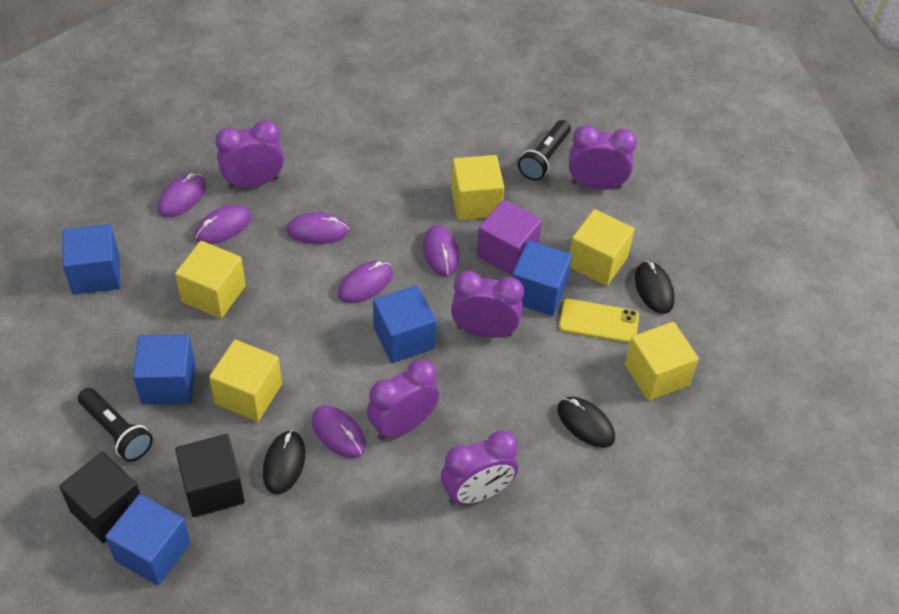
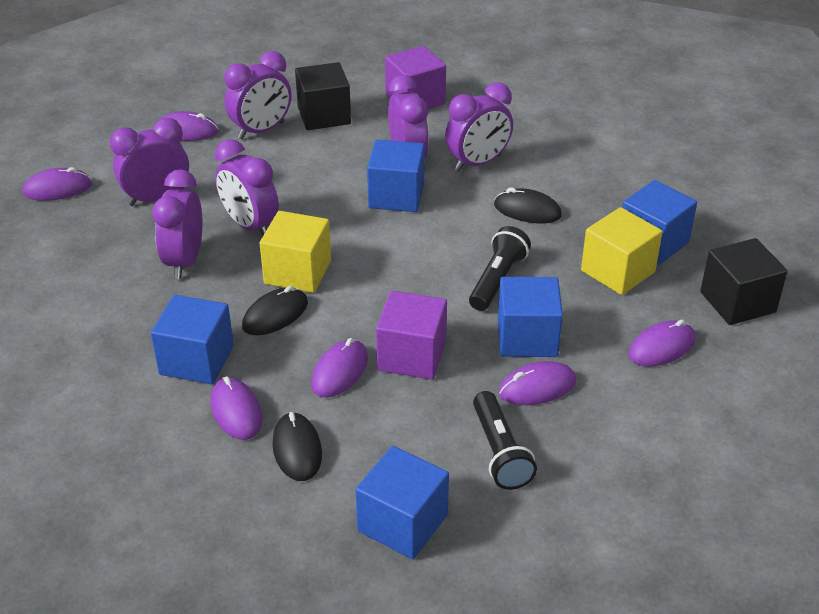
purple clock: 5 -> 6
purple cube: 1 -> 2
yellow cube: 5 -> 2
yellow phone: 1 -> 0

